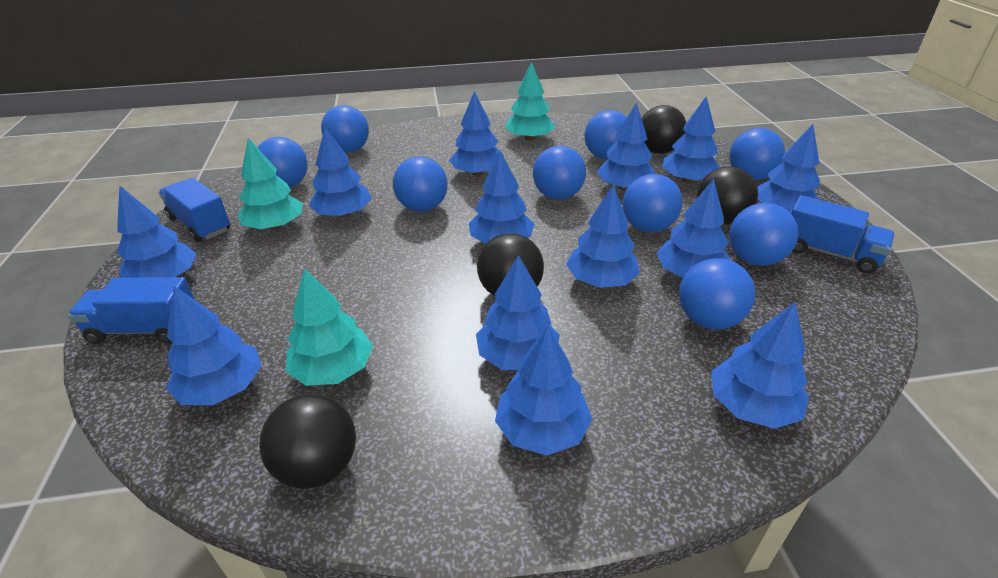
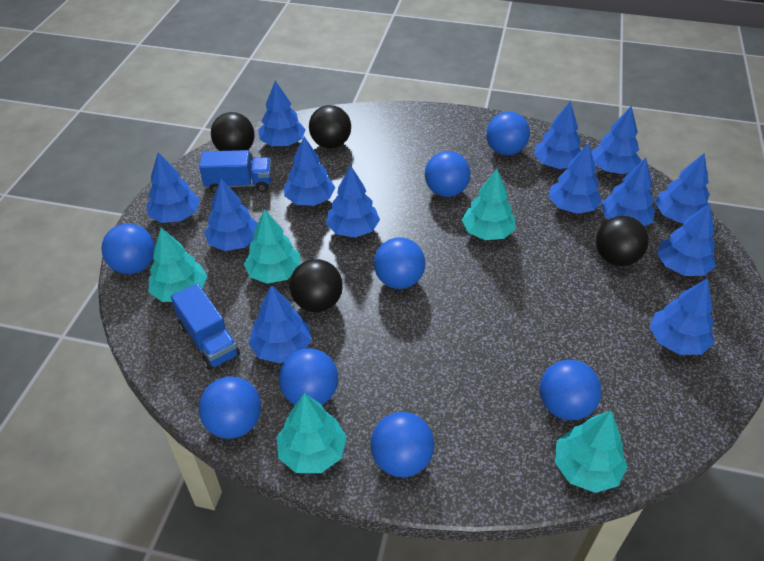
blue ball: 9 -> 8
blue truck: 3 -> 2
turquoise tree: 3 -> 5

